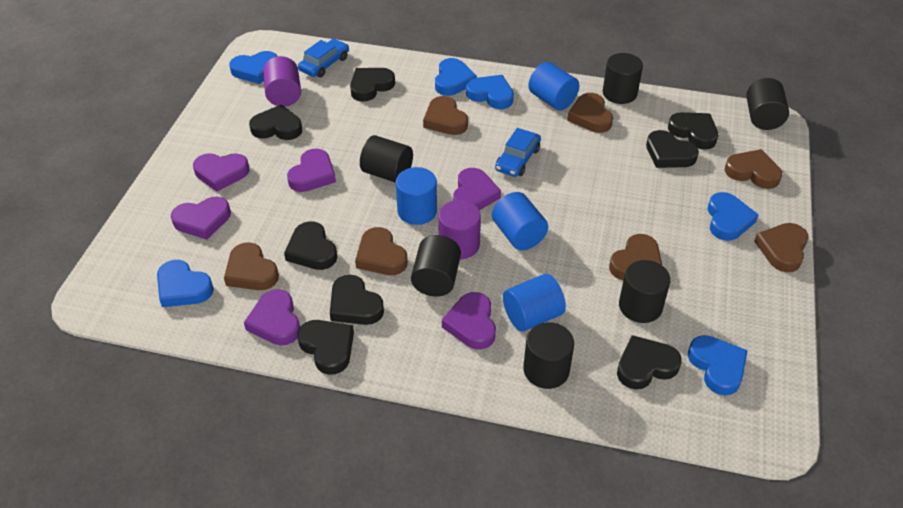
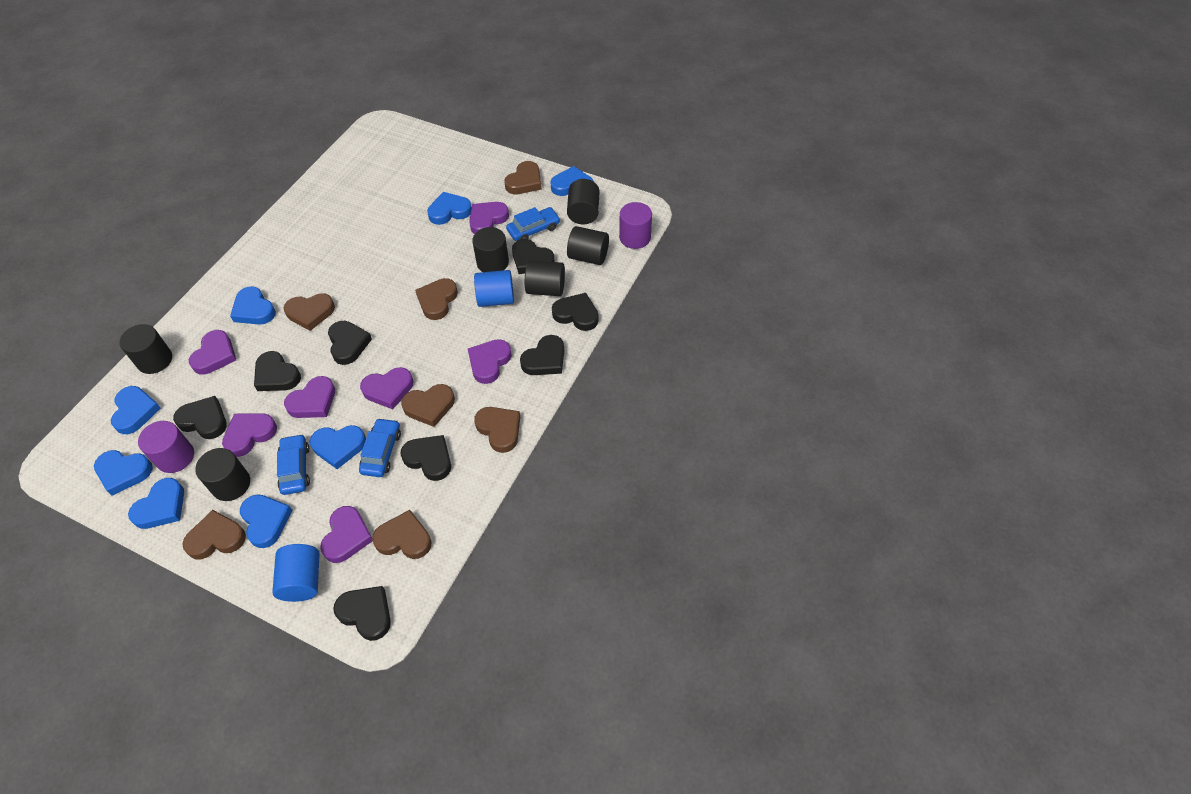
blue car: 2 -> 3
blue cylinder: 4 -> 2
blue heart: 6 -> 8
purple heart: 6 -> 7

